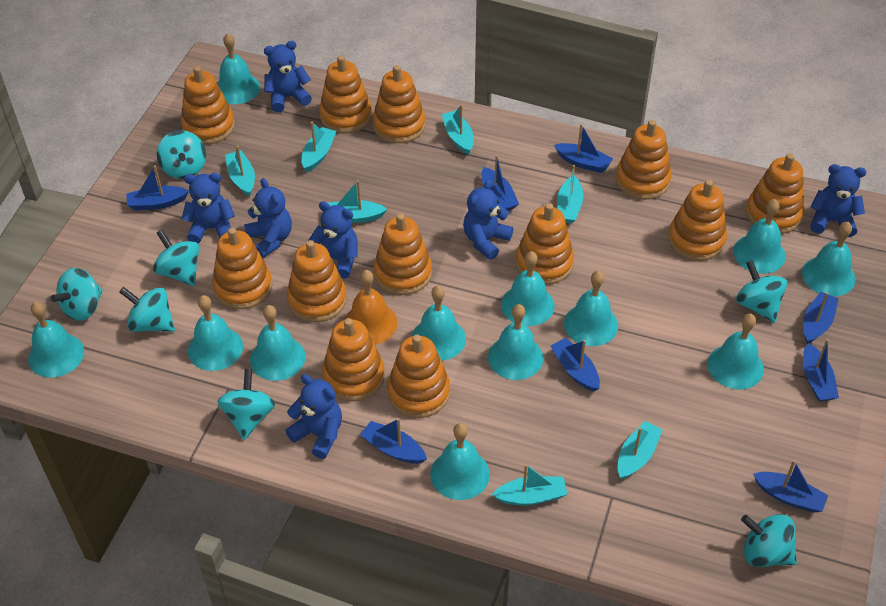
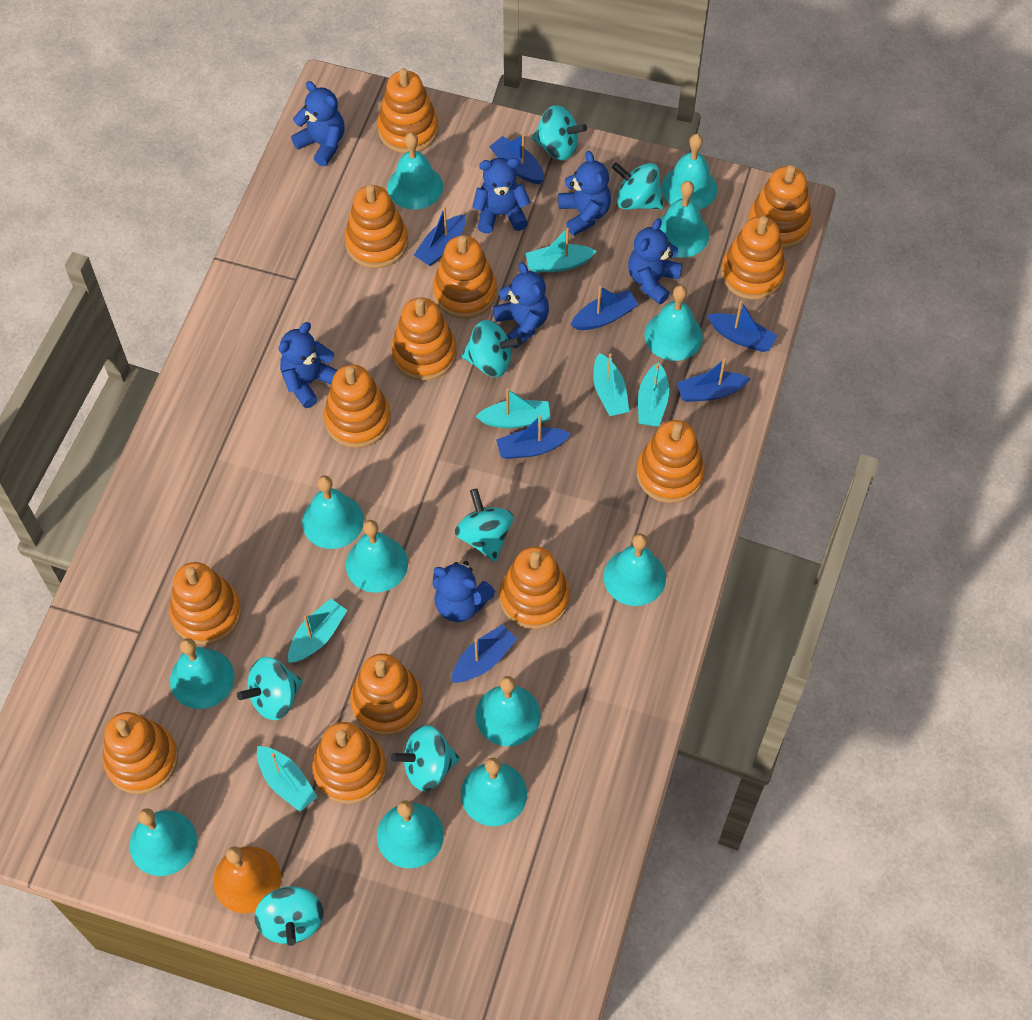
blue boat: 8 -> 7
orange stacking toy: 12 -> 13
turquoise boat: 7 -> 6

